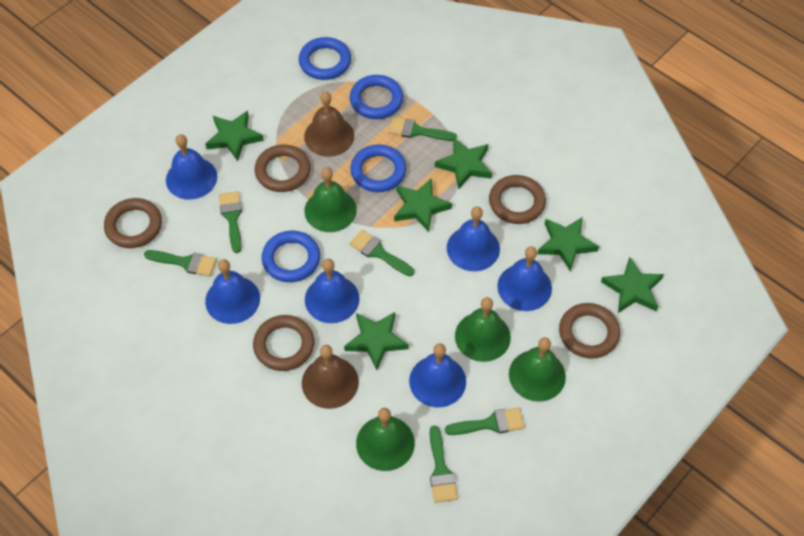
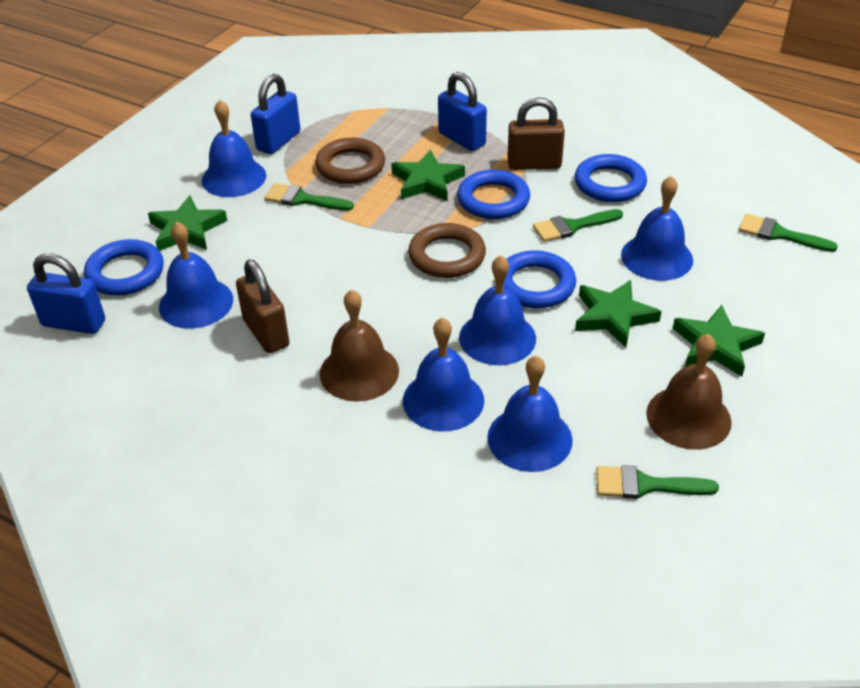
blue padlock: 0 -> 3
brown padlock: 0 -> 2
brown ring: 5 -> 2
green bell: 4 -> 0
green brush: 6 -> 4
green star: 6 -> 4

